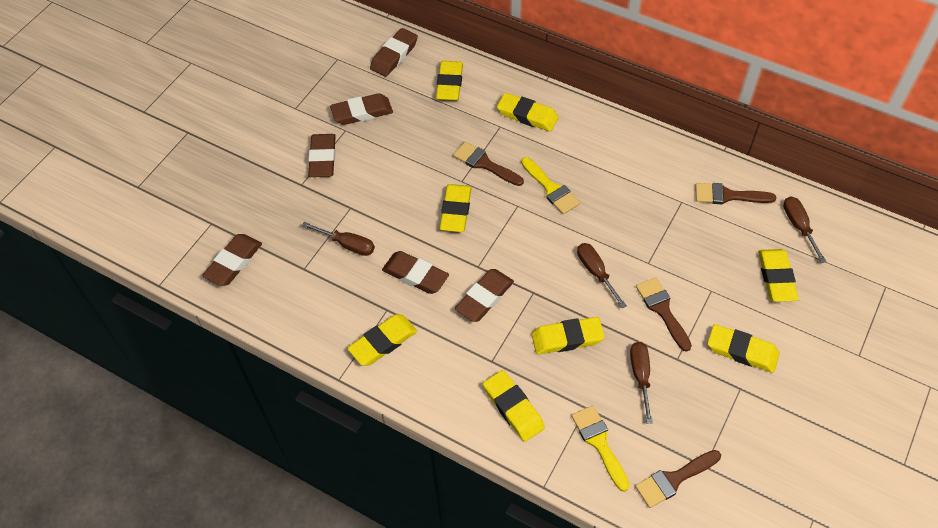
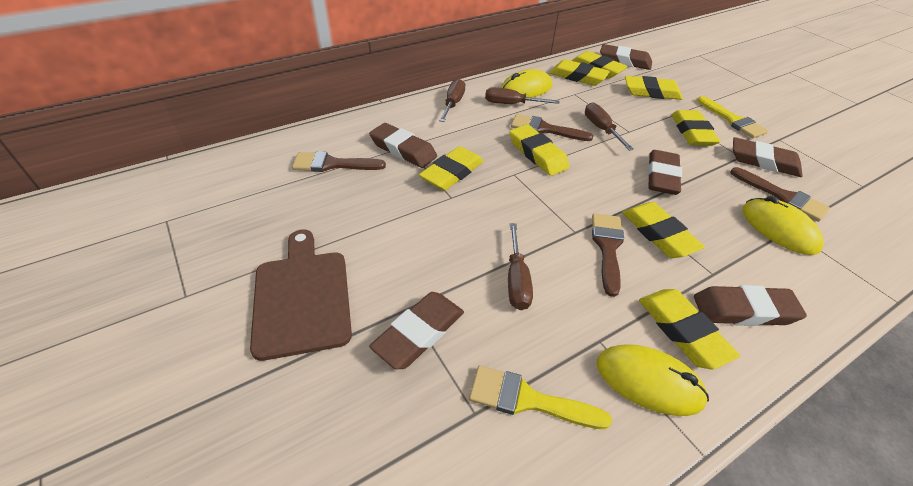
brown cutting board: 0 -> 1
yellow mouse: 0 -> 3

